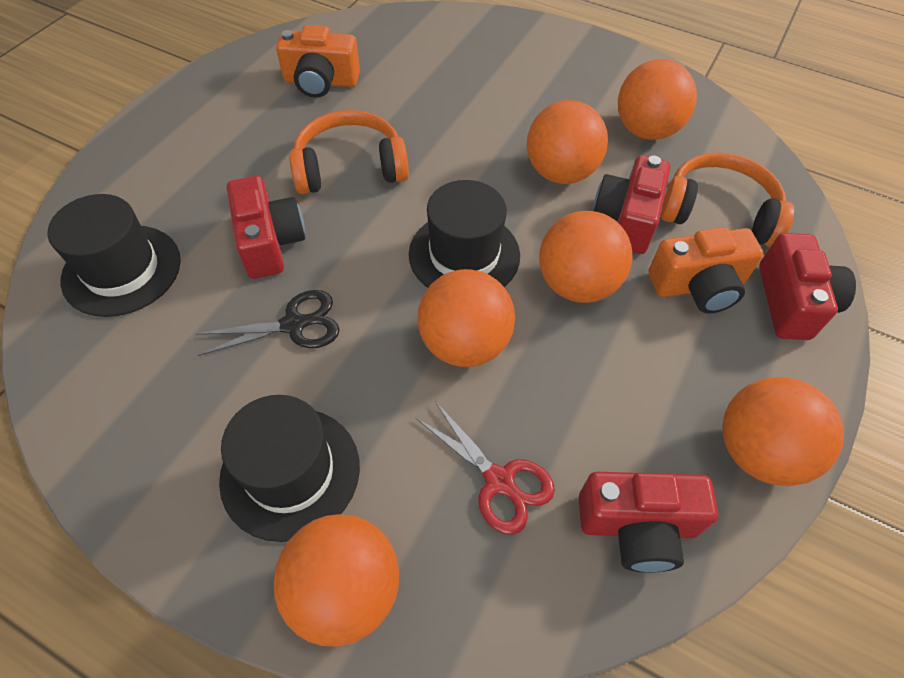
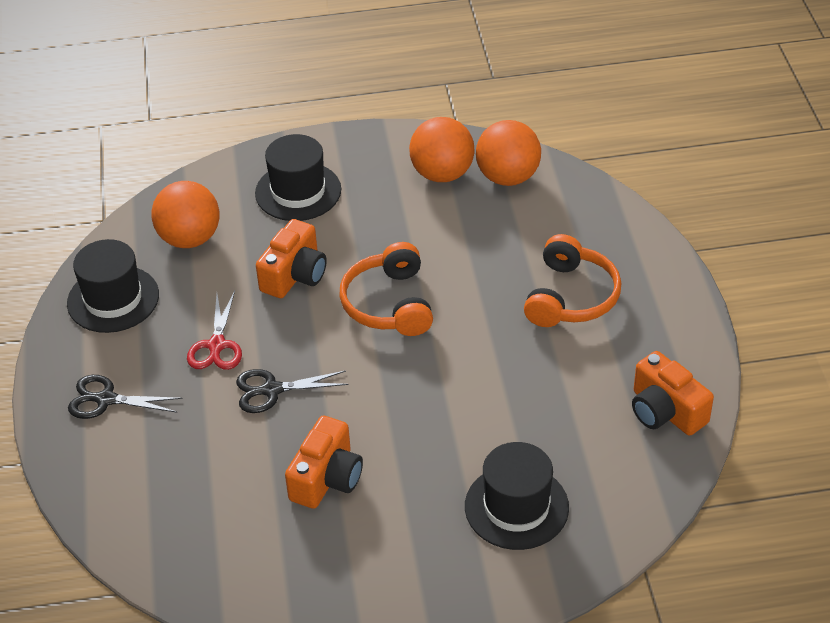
black scissors: 1 -> 2
orange ball: 6 -> 3
orange camera: 2 -> 3
red camera: 4 -> 0

